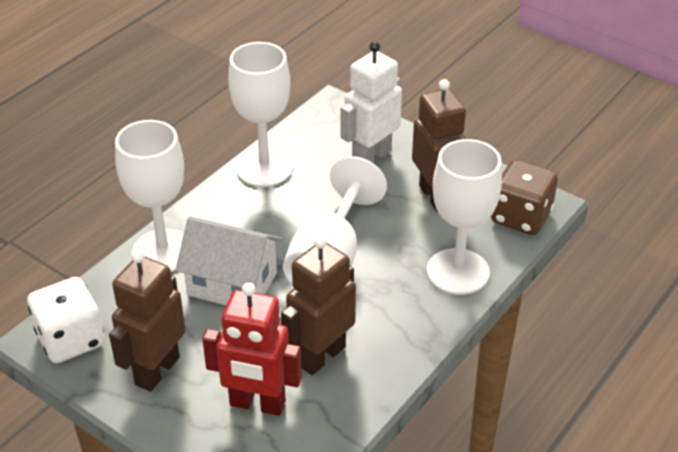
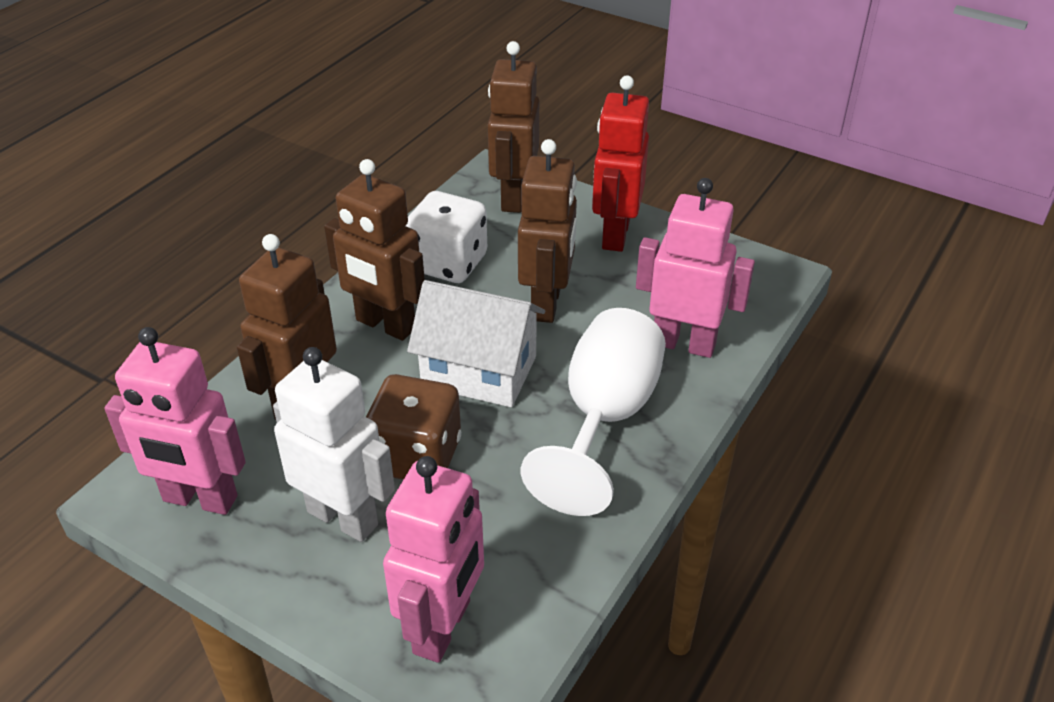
brown robot: 3 -> 4
pink robot: 0 -> 3
white goblet: 4 -> 1

